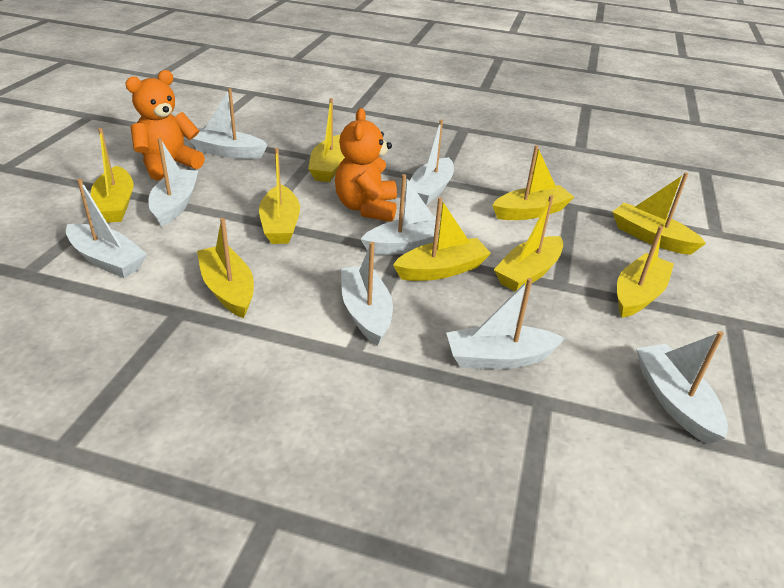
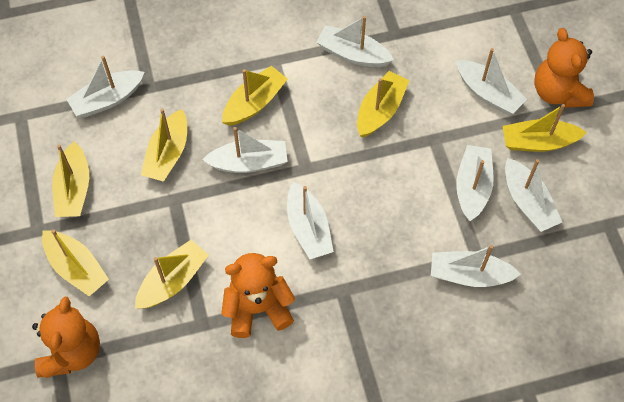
orange teddy bear: 2 -> 3
yellow boat: 9 -> 7

